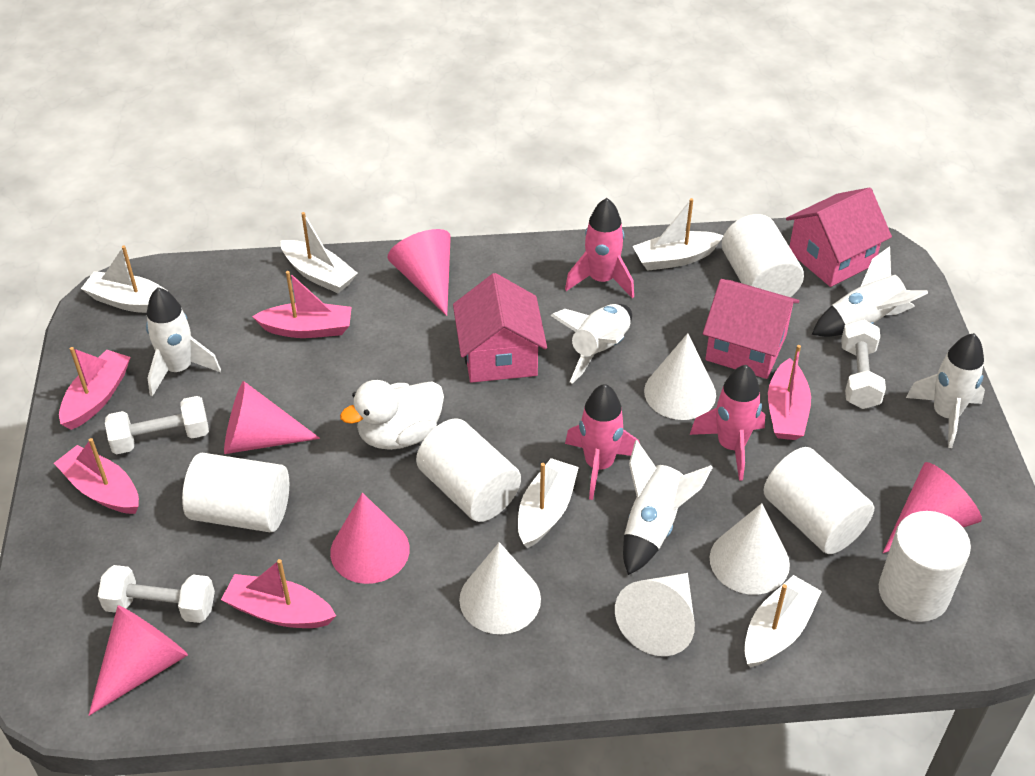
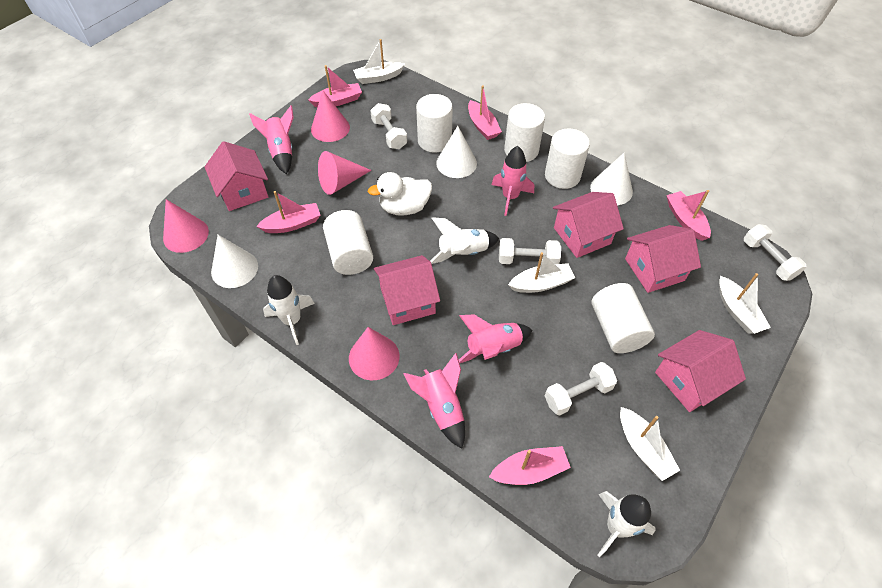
pink cone: 5 -> 4
pink house: 3 -> 5
pink rocket: 3 -> 4
white boat: 5 -> 4
white cone: 4 -> 3
white dumbbell: 3 -> 4
white rocket: 5 -> 3

